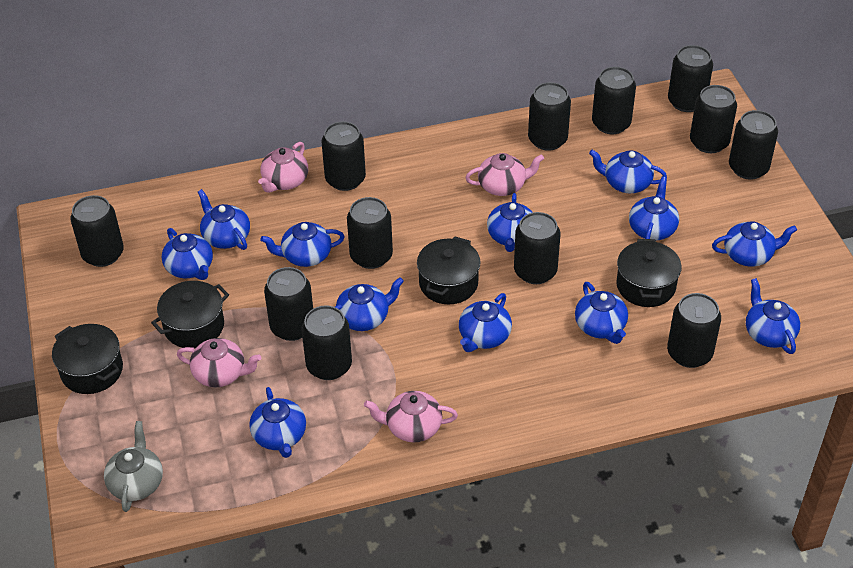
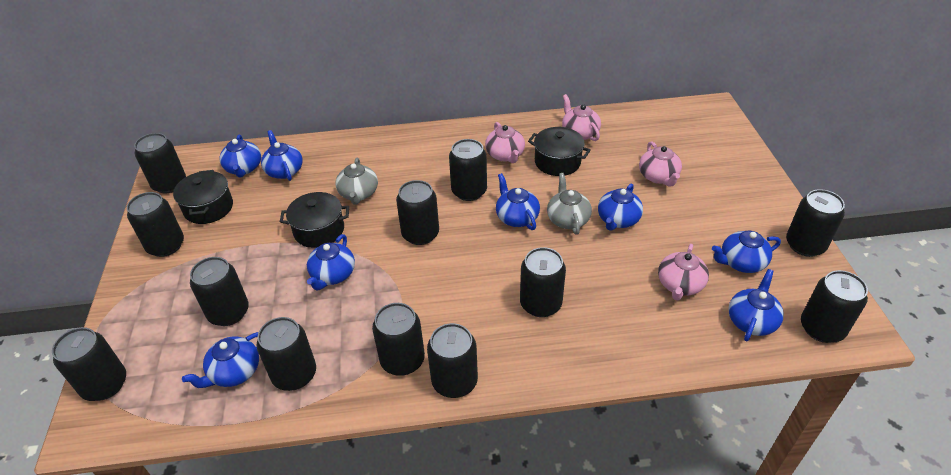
black pot: 4 -> 3
blue teapot: 12 -> 8
grey teapot: 1 -> 2

